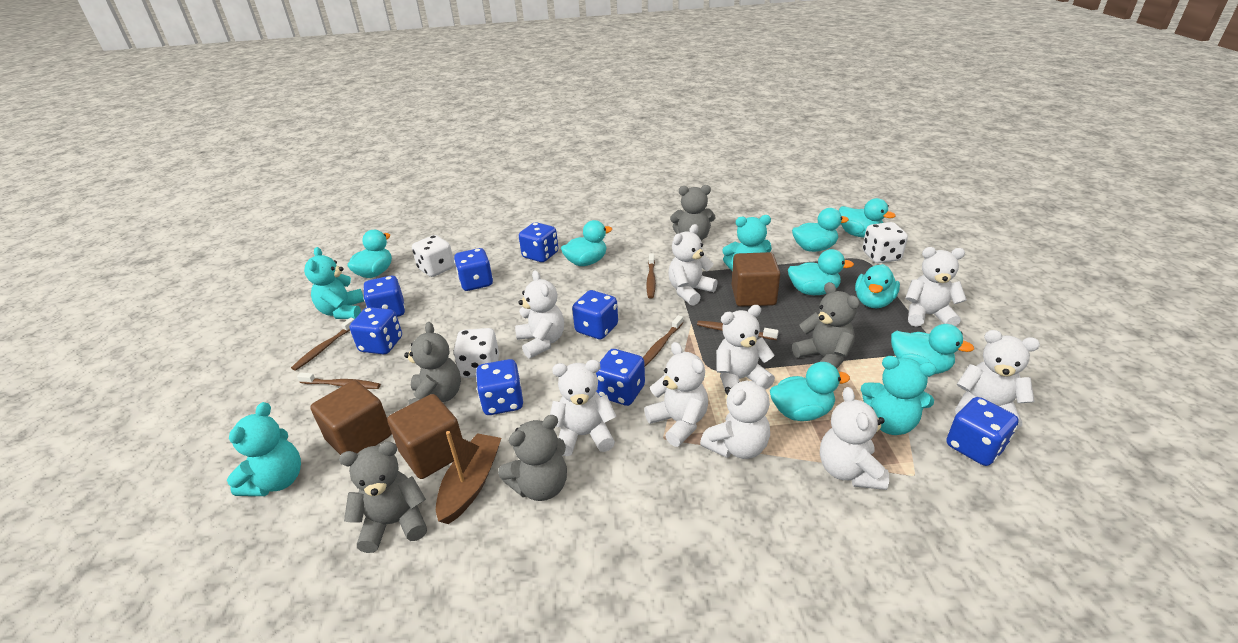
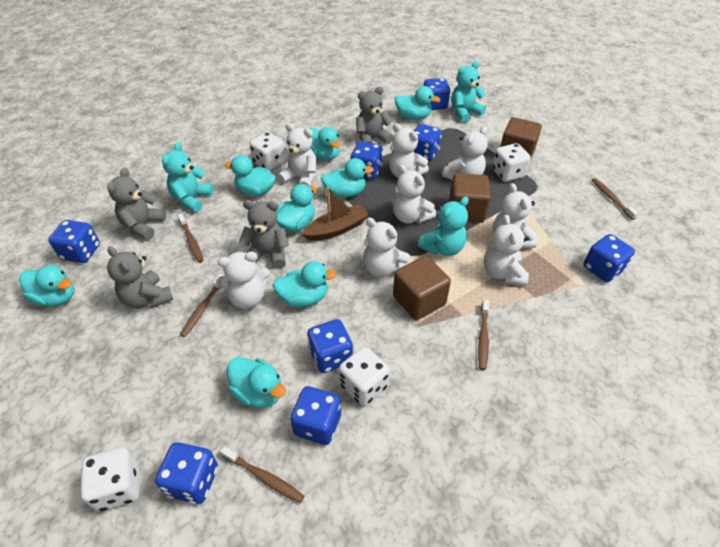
grey teddy bear: 5 -> 4
turquoise teddy bear: 4 -> 3
white dice: 3 -> 4
white teddy bear: 9 -> 8

